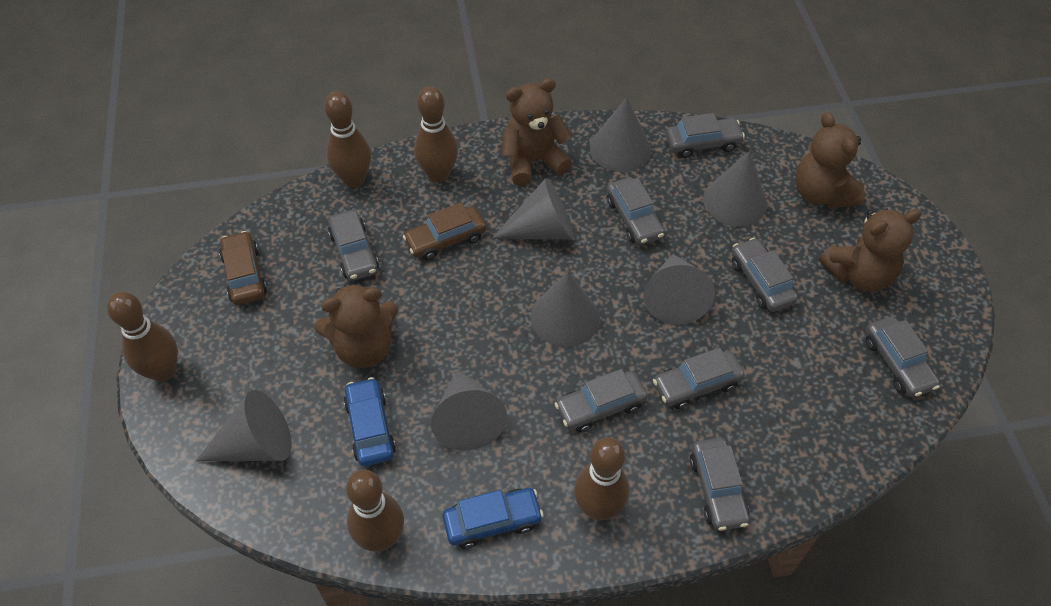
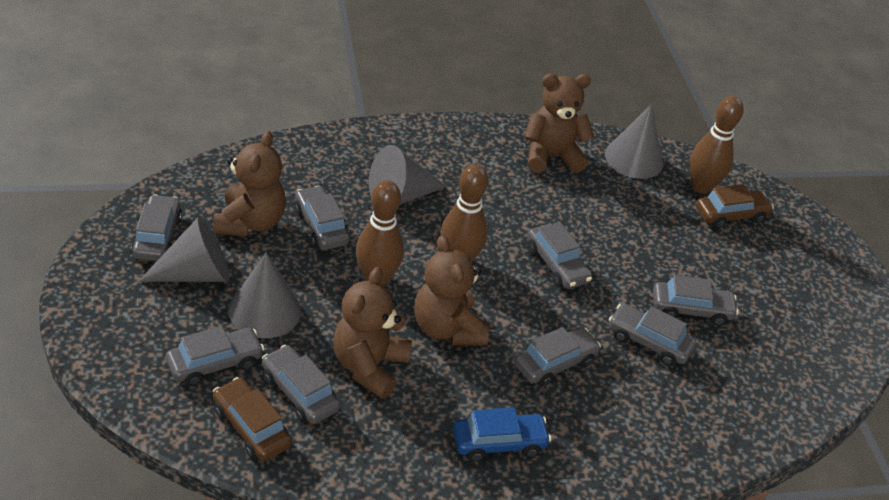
blue car: 2 -> 1
brown bowling pin: 5 -> 3
grey cone: 7 -> 4

